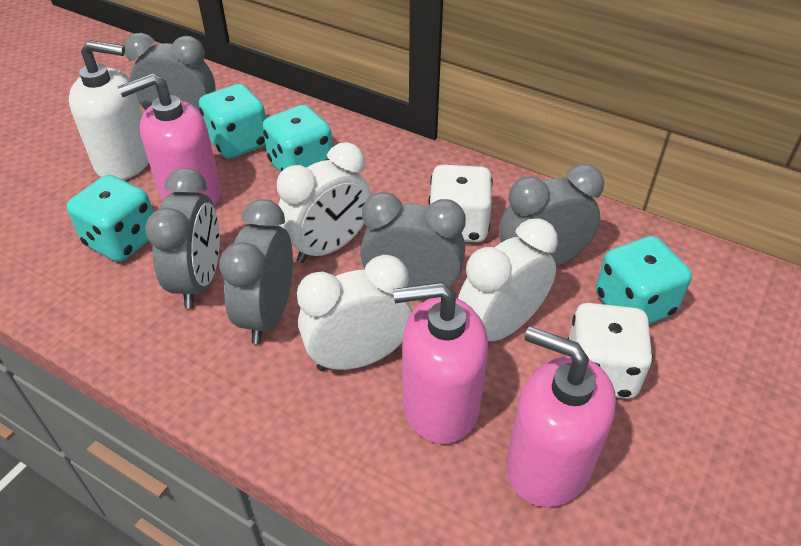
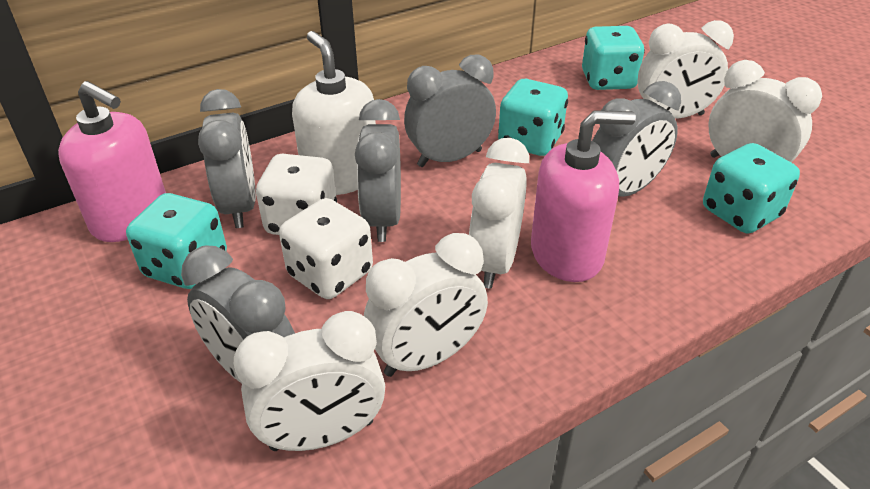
pink soap dispenser: 3 -> 2
white clock: 3 -> 5

